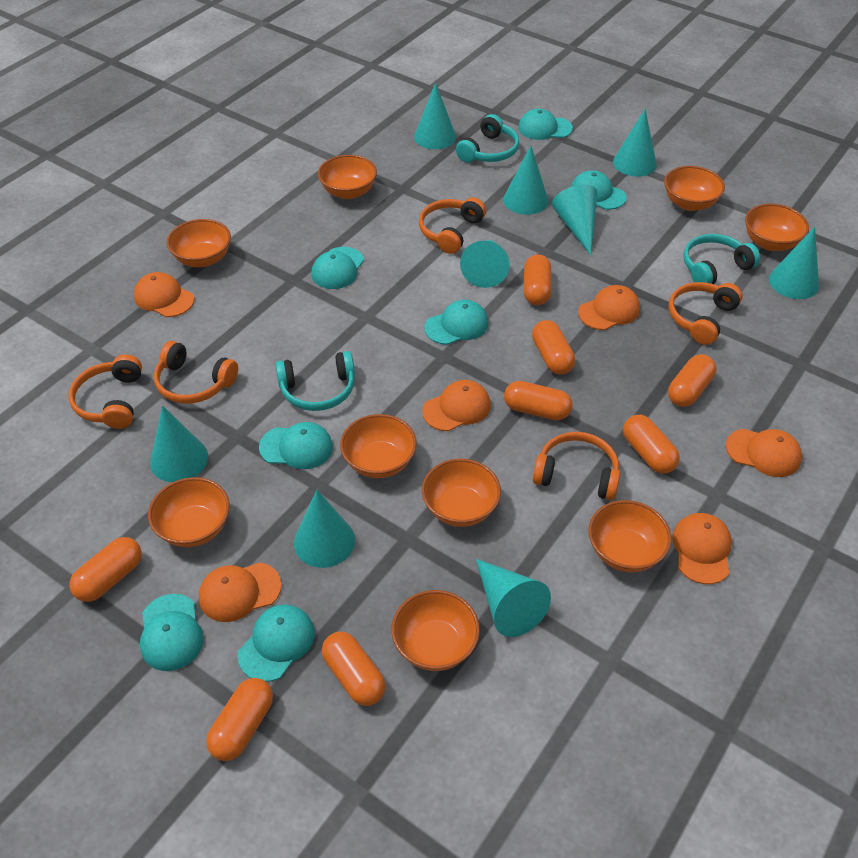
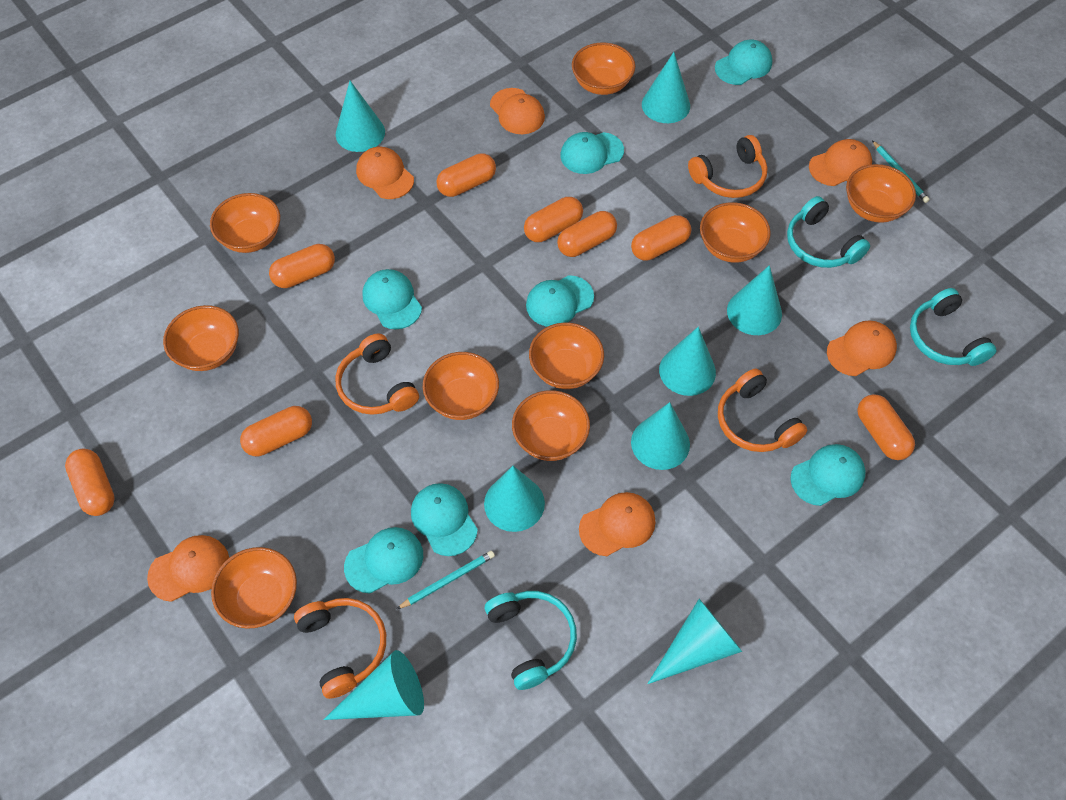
orange headphones: 5 -> 4
turquoise cone: 9 -> 8
turquoise pencil: 0 -> 2

